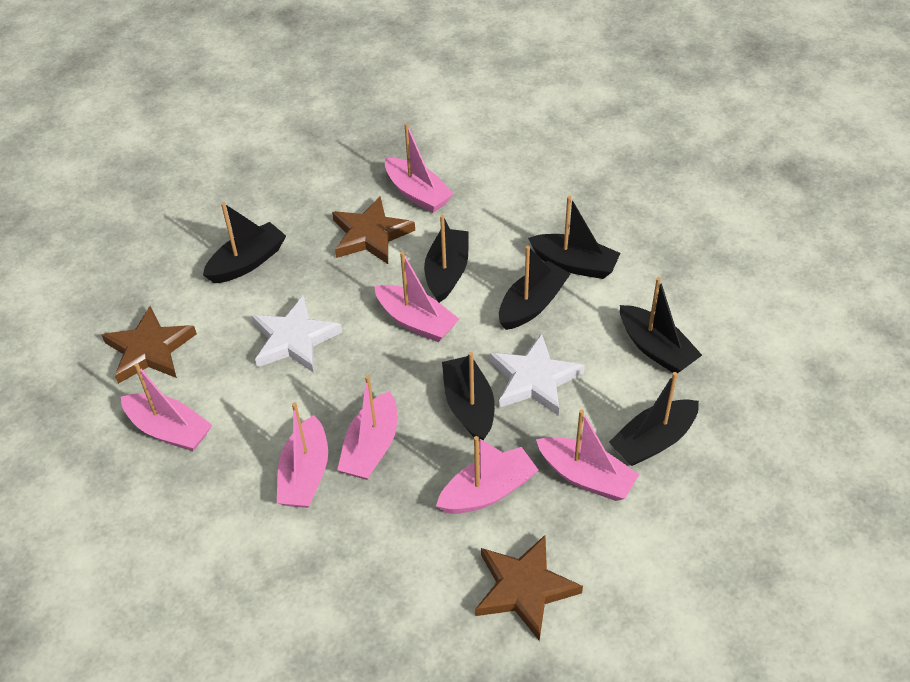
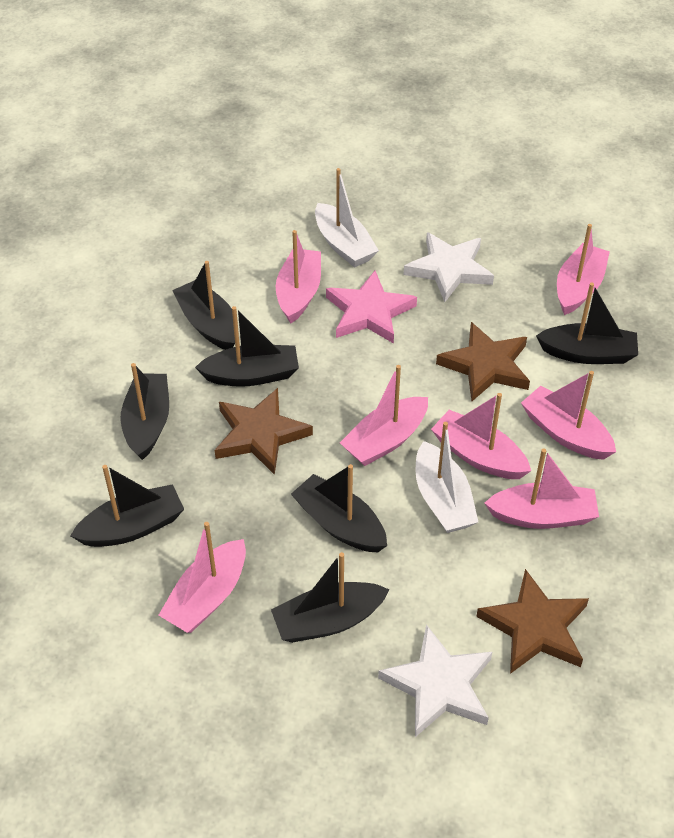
pink star: 0 -> 1
white boat: 0 -> 2

